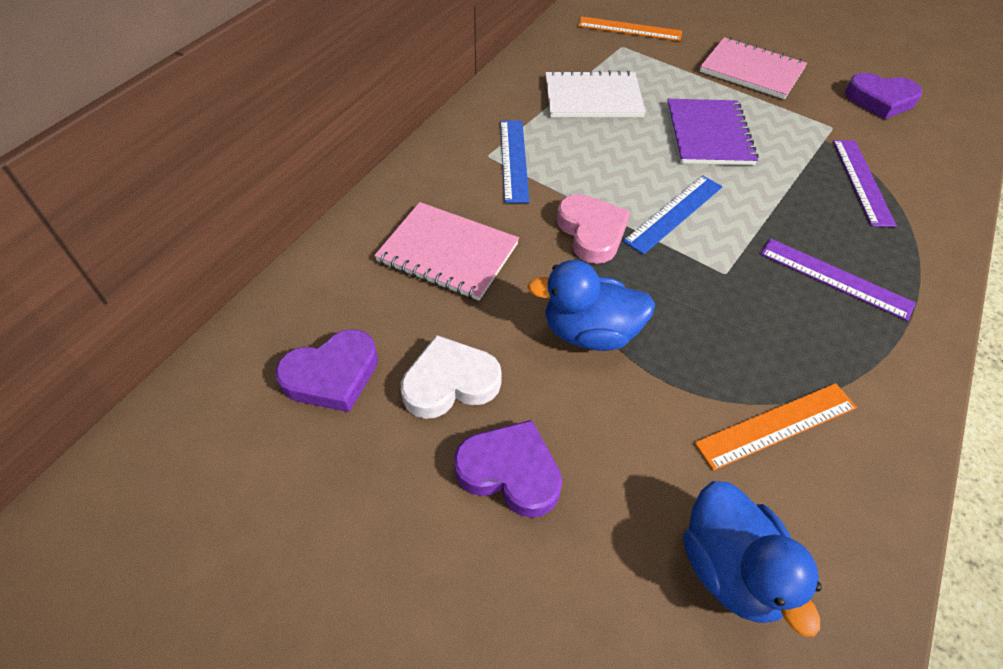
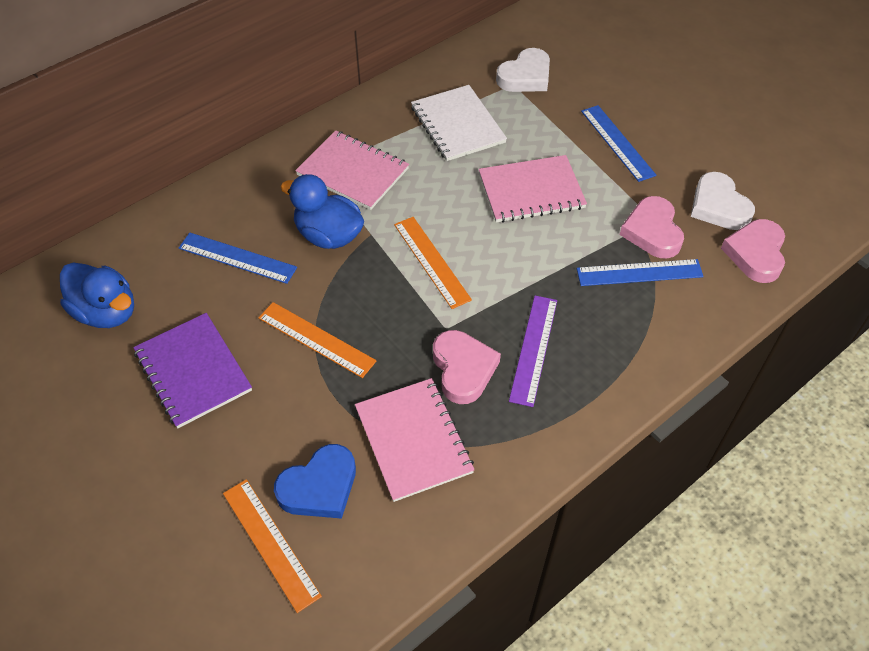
blue heart: 0 -> 1
blue ruler: 2 -> 3
orange ruler: 2 -> 3
pink heart: 1 -> 3
pink notebook: 2 -> 3
purple heart: 3 -> 0
purple ruler: 2 -> 1
white heart: 1 -> 2

